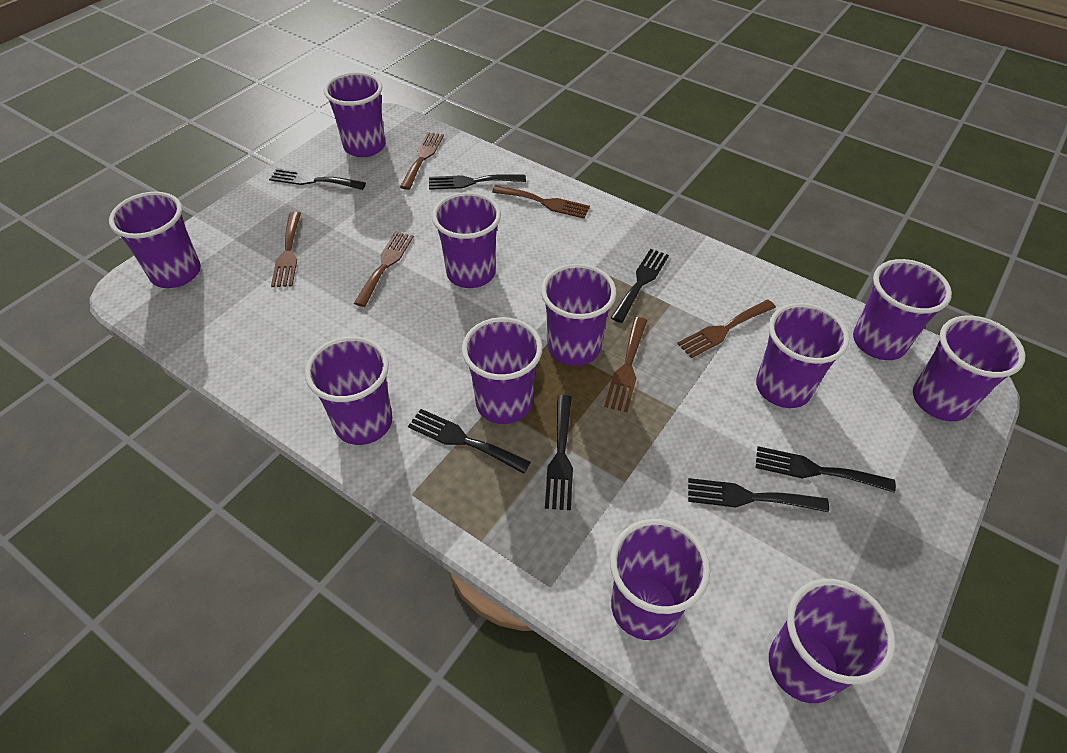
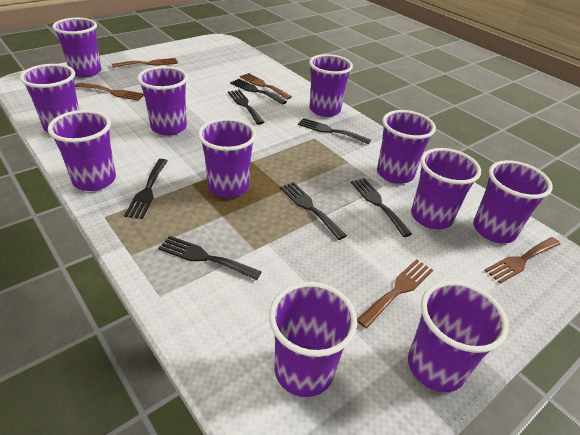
brown fork: 6 -> 5

